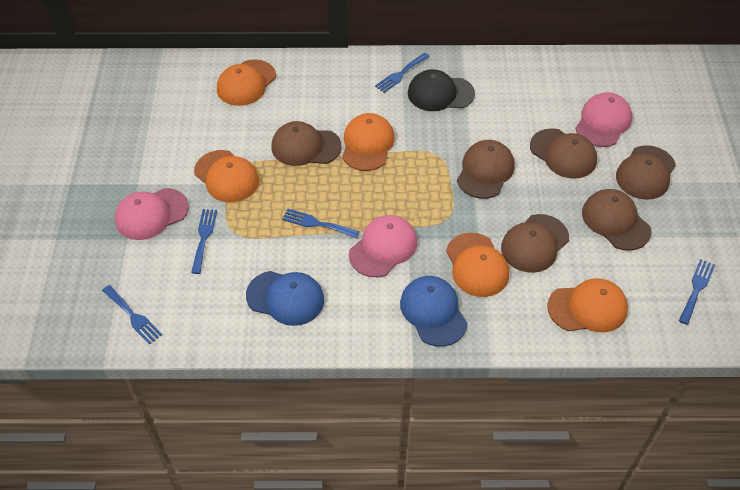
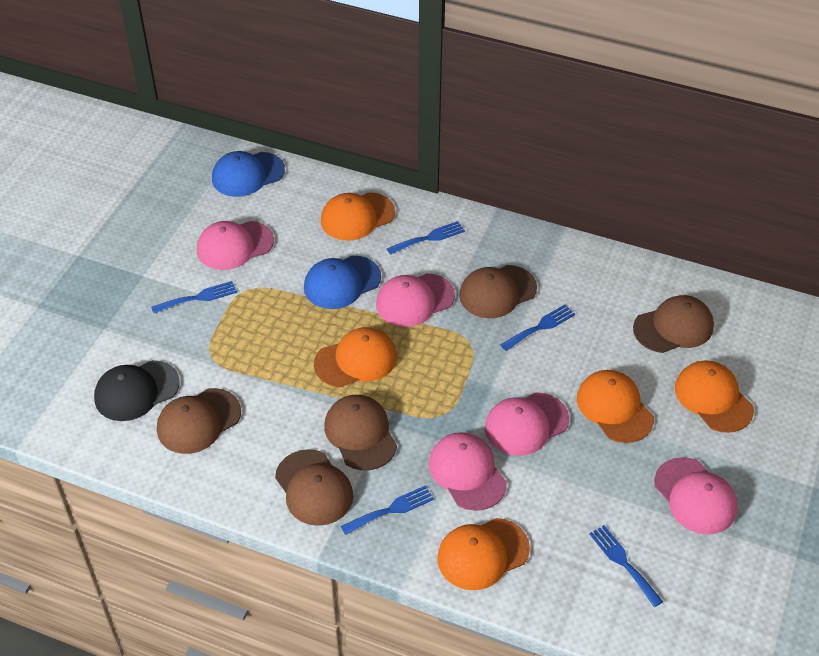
brown cap: 6 -> 5
pink cap: 3 -> 5

